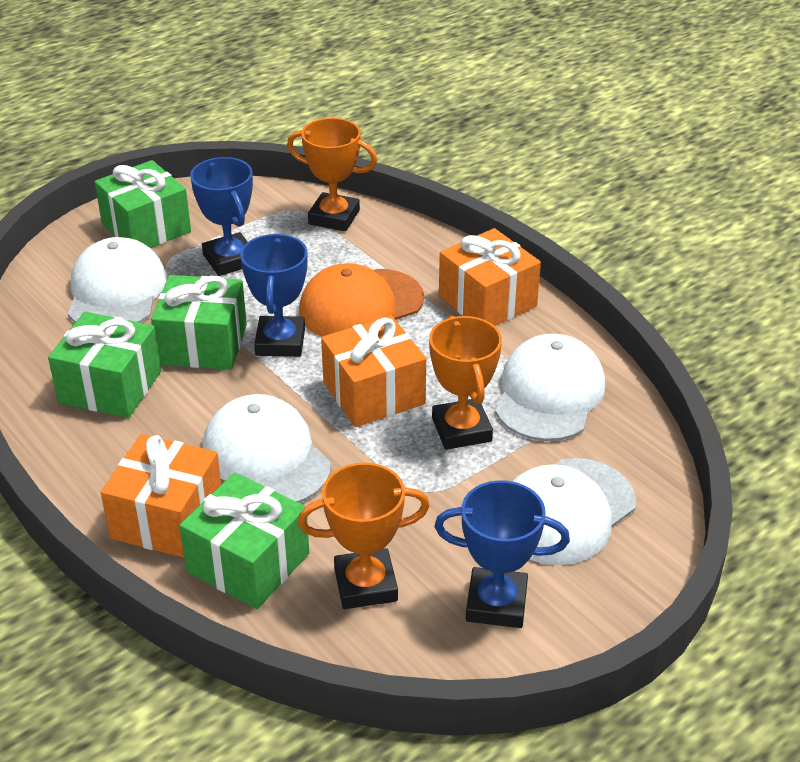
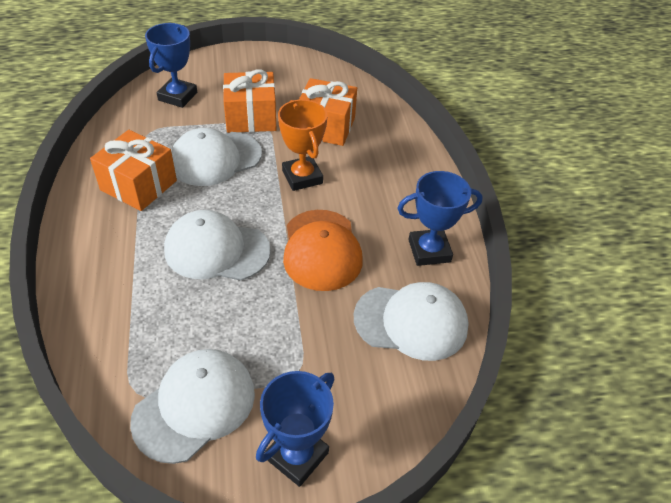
green gift: 4 -> 0
orange trophy: 3 -> 1

